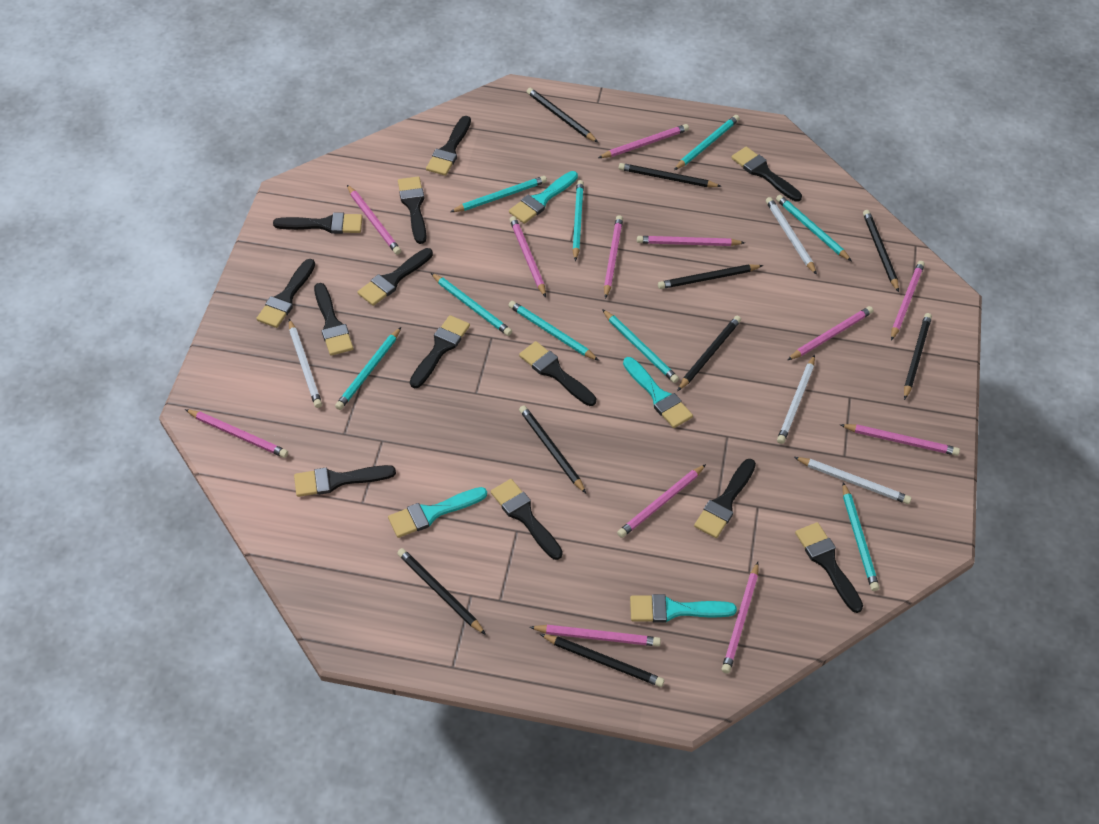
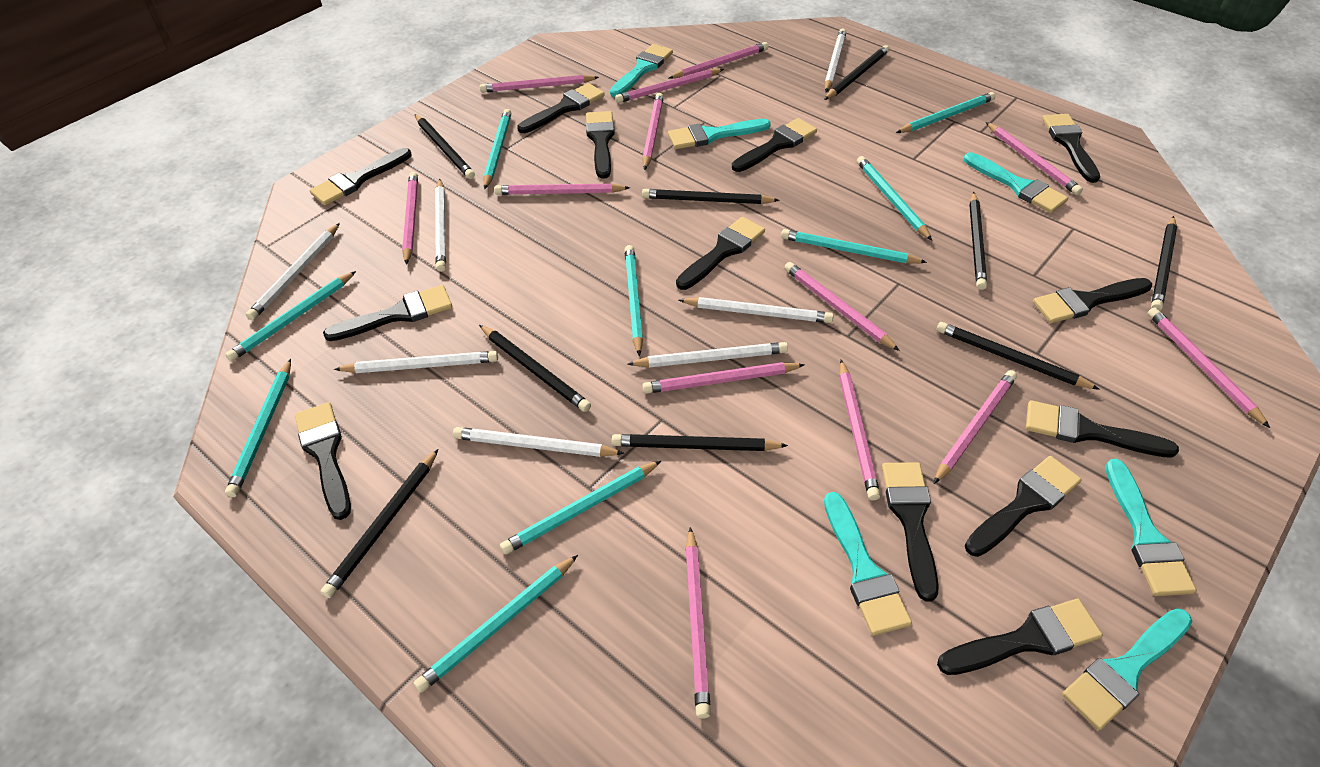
pink pencil: 12 -> 13
turquoise brush: 4 -> 6
white pencil: 4 -> 7

